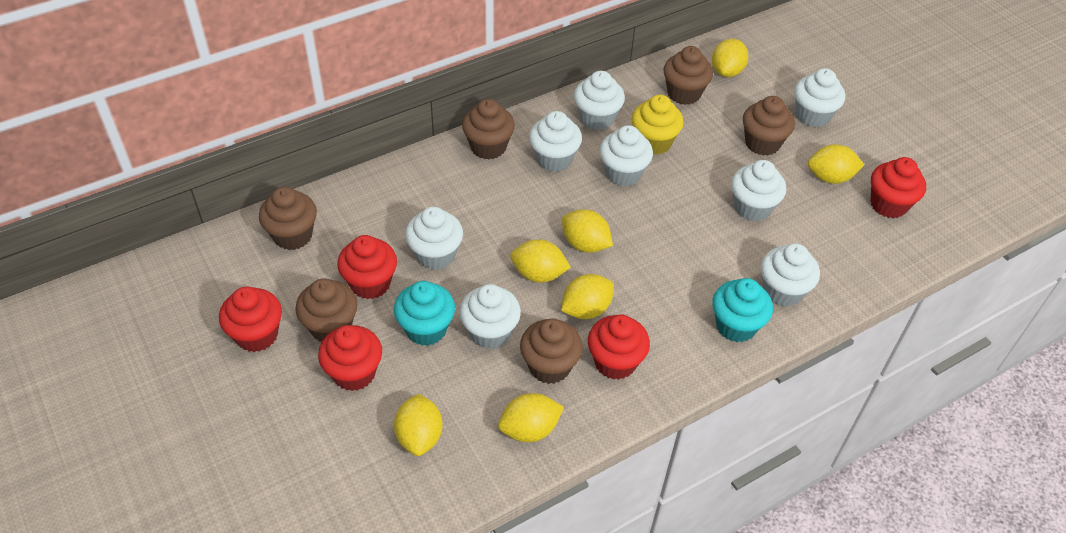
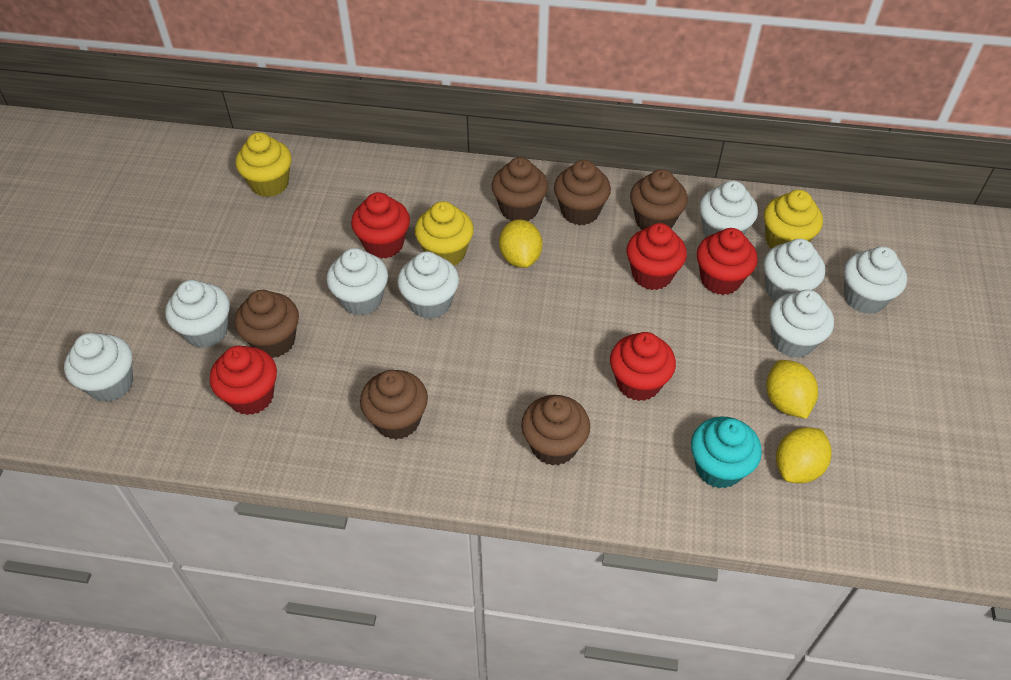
turquoise cupcake: 2 -> 1
yellow cupcake: 1 -> 3
yellow lemon: 7 -> 3

